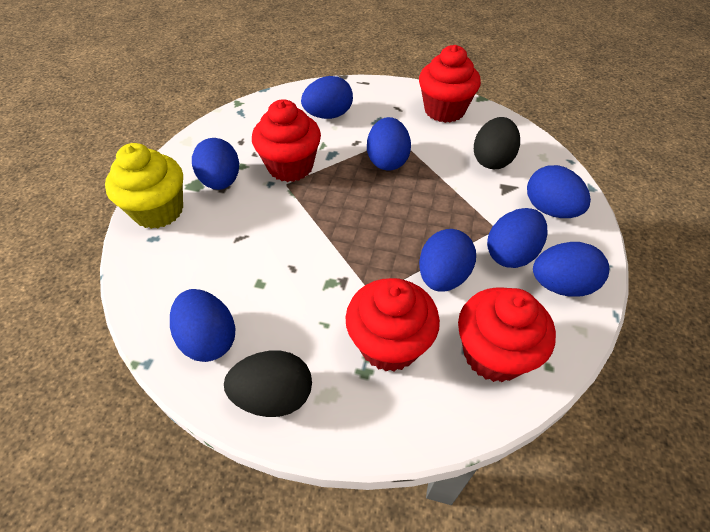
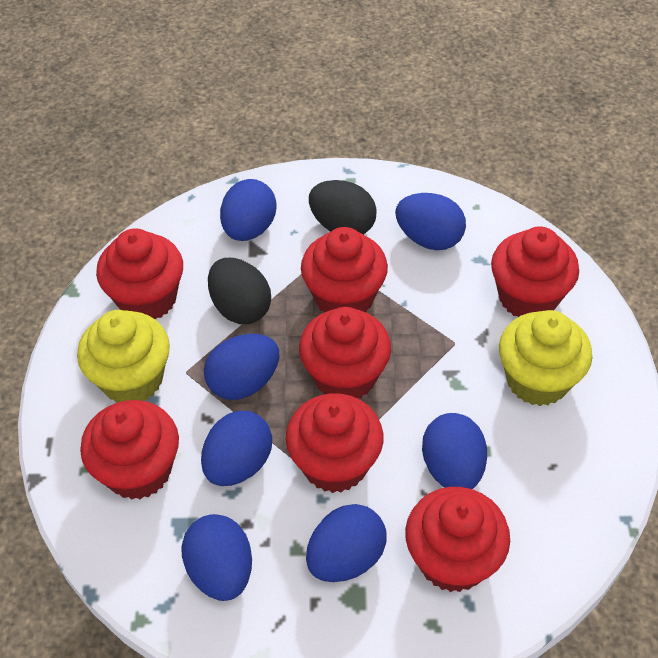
blue egg: 8 -> 7
red cupcake: 4 -> 7
yellow cupcake: 1 -> 2

